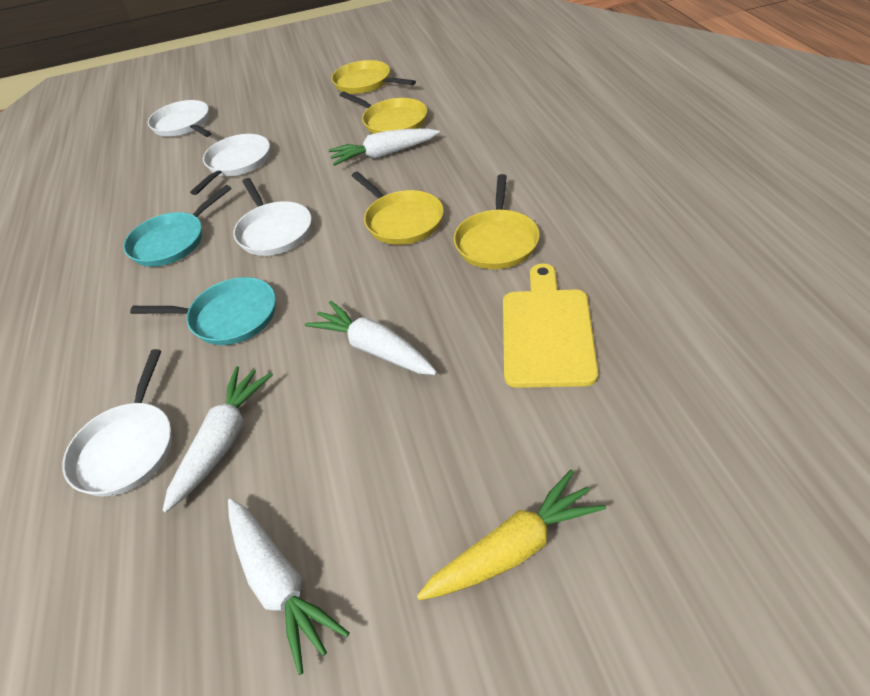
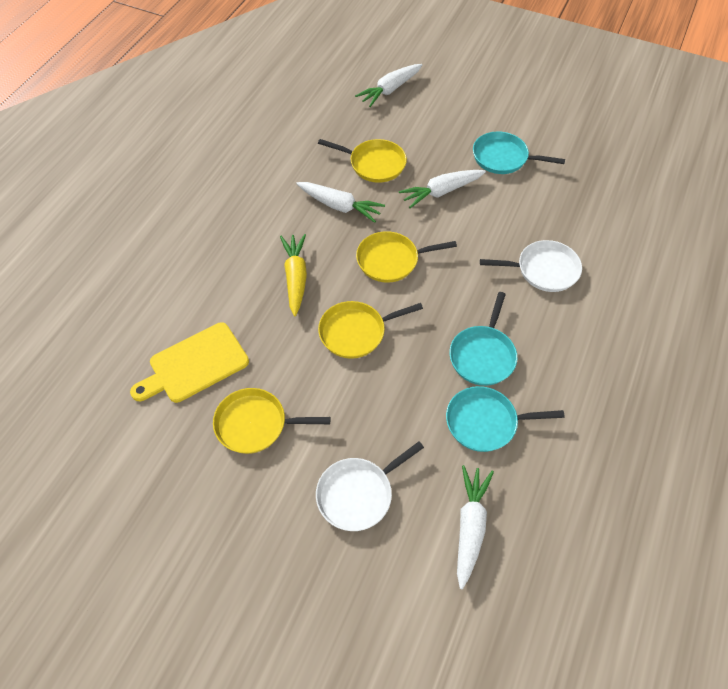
turquoise pan: 2 -> 3
white pan: 4 -> 2

